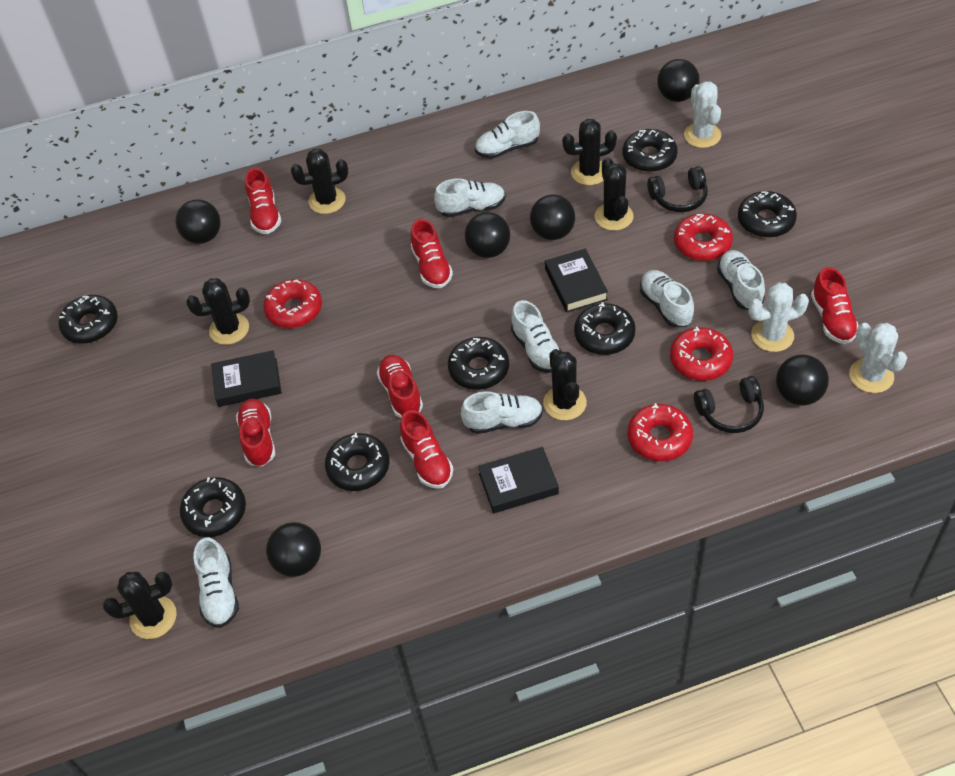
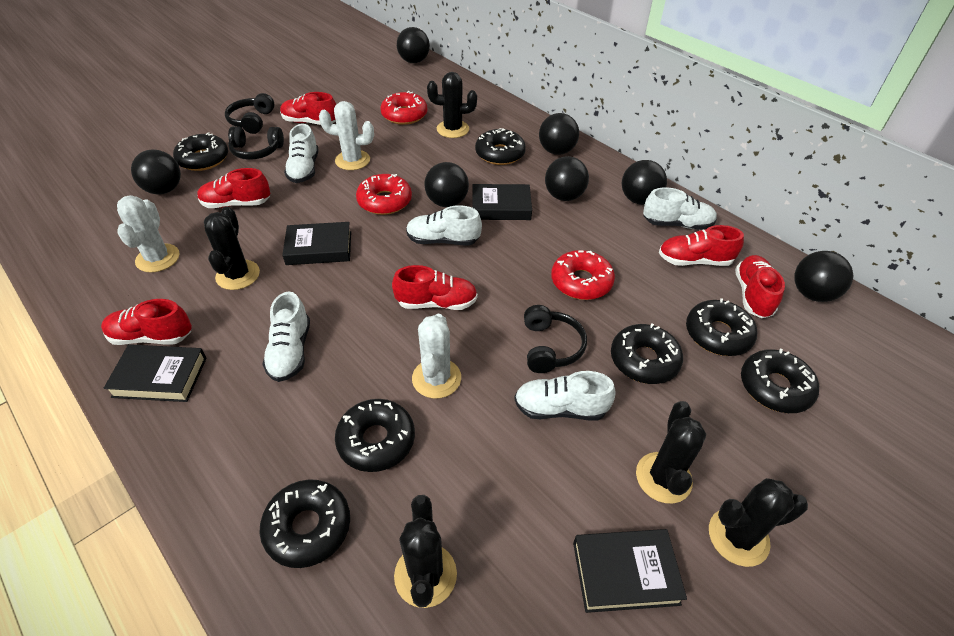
black ball: 6 -> 7
black book: 3 -> 4
black cactus: 6 -> 5
black headphones: 2 -> 3
red donut: 4 -> 3
white shoe: 7 -> 5

